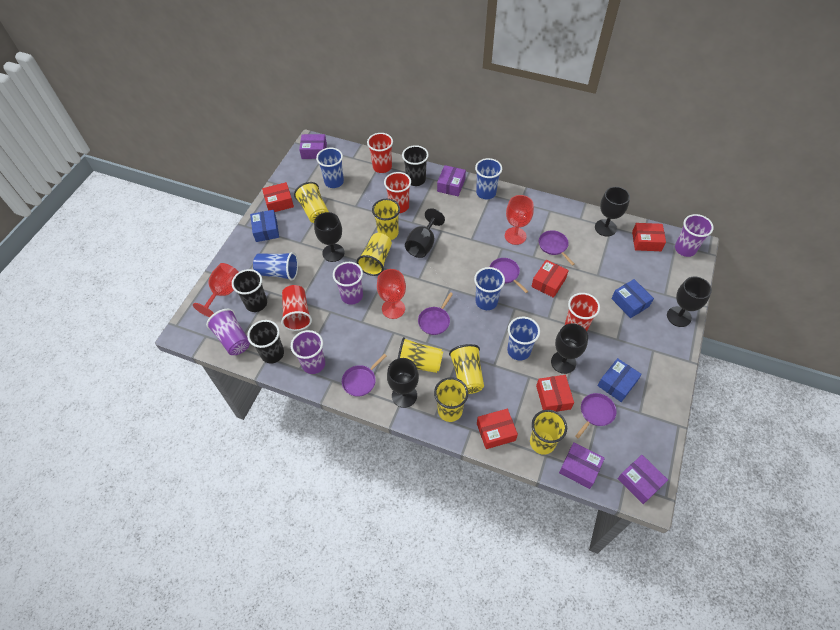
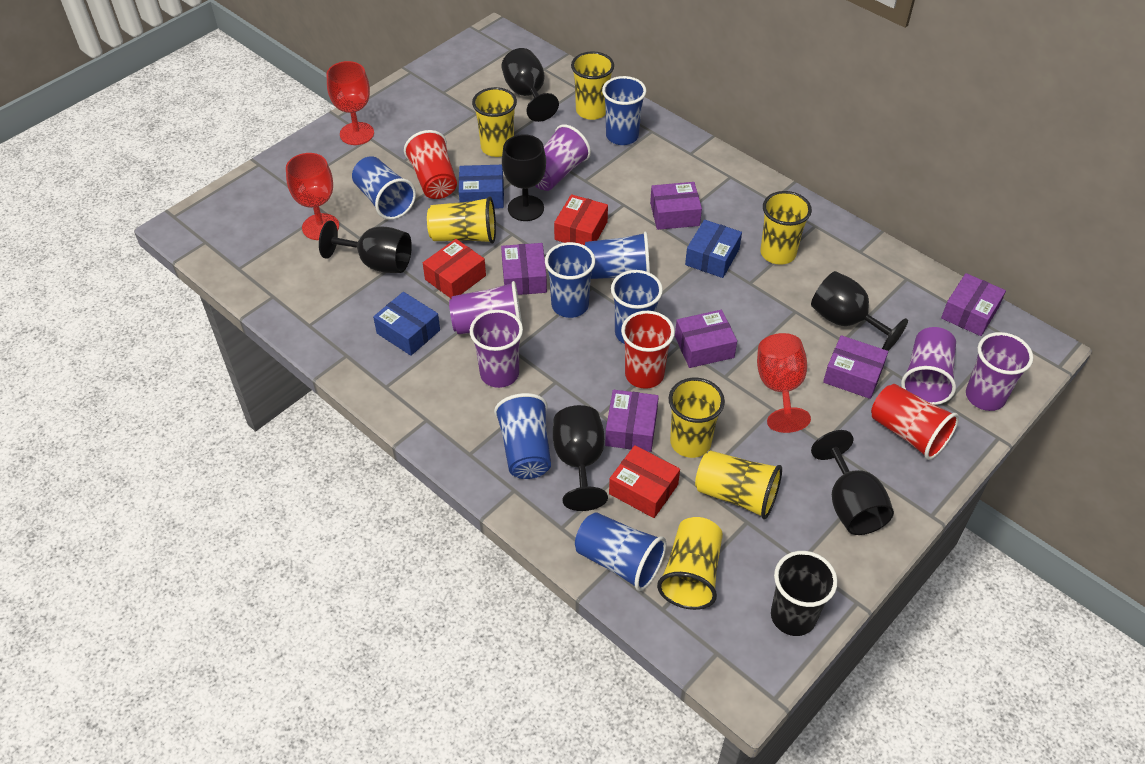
black cup: 3 -> 1
blue cup: 5 -> 7
purple box: 4 -> 6
purple cup: 4 -> 5
purple pan: 5 -> 0
red box: 5 -> 3
red cup: 4 -> 3

